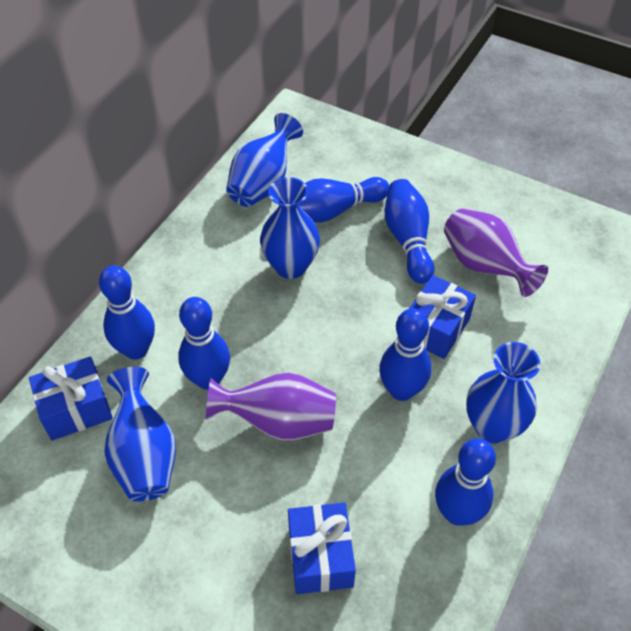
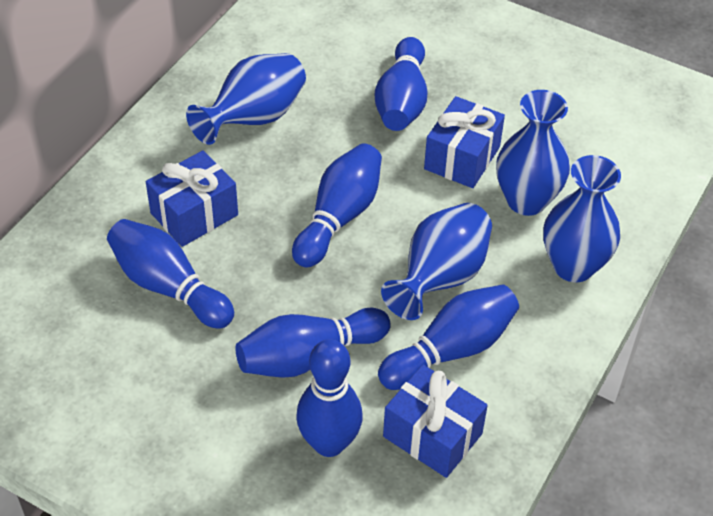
purple vase: 2 -> 0

